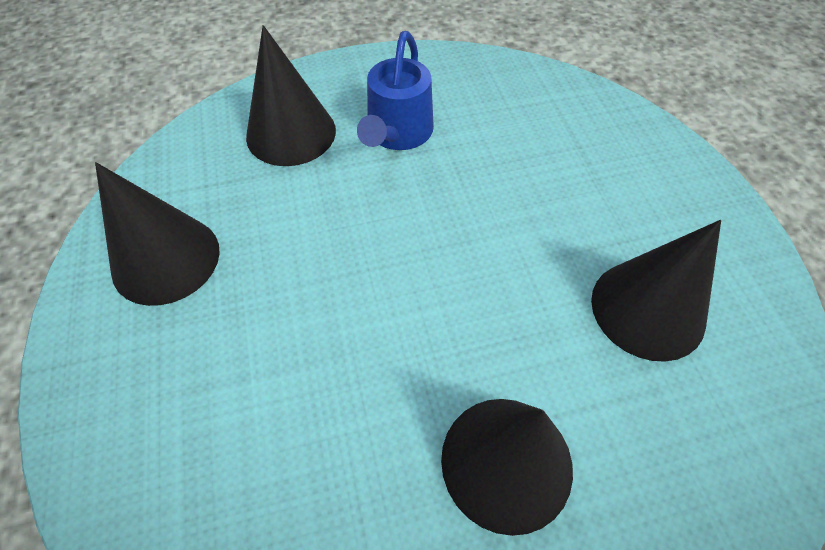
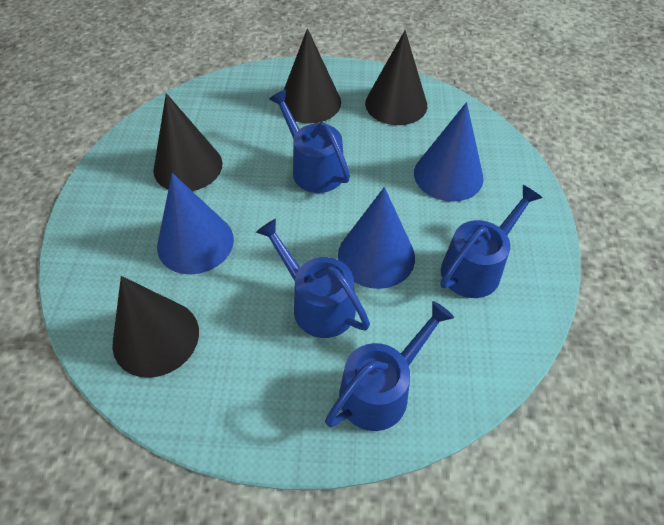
blue cone: 0 -> 3
blue watering can: 1 -> 4

